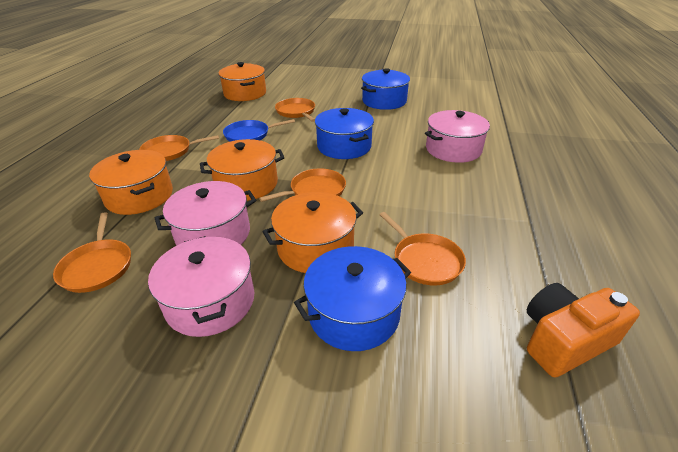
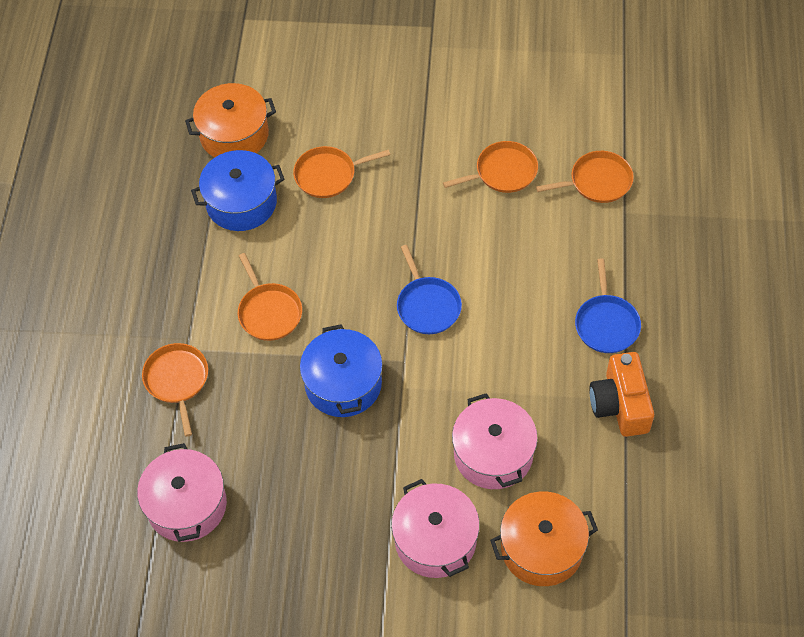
blue pan: 1 -> 2
blue pot: 3 -> 2
orange pot: 4 -> 2

